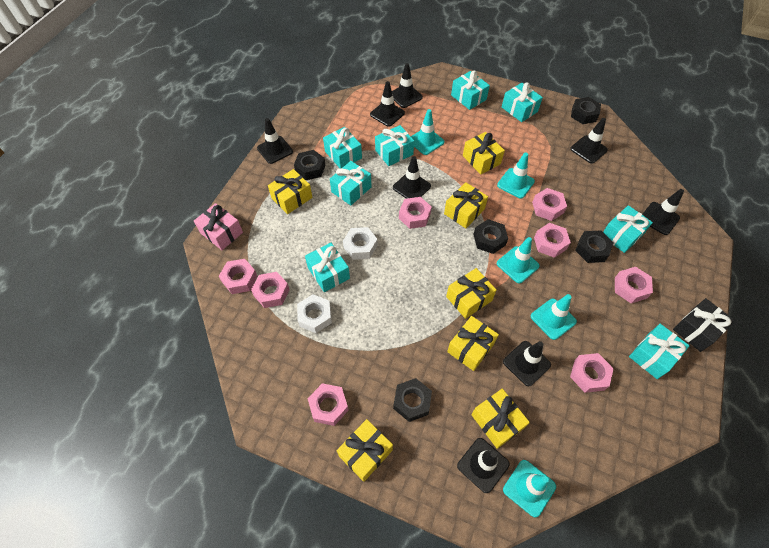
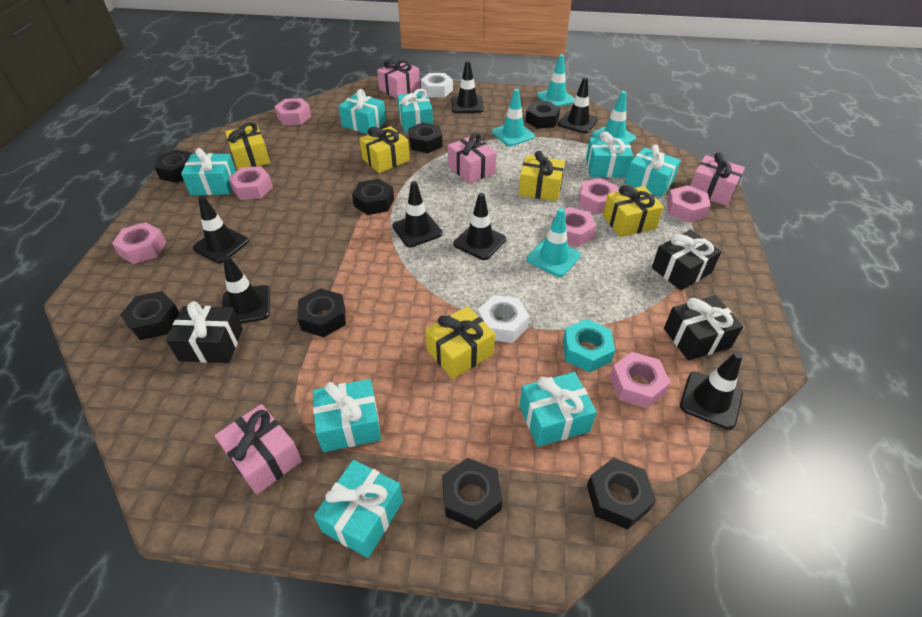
black gift: 1 -> 3
black nut: 5 -> 8
black traffic cone: 8 -> 7
pink gift: 1 -> 4
pink nut: 8 -> 7
turquoise nut: 0 -> 1
turquoise traffic cone: 5 -> 4
yellow gift: 7 -> 5

